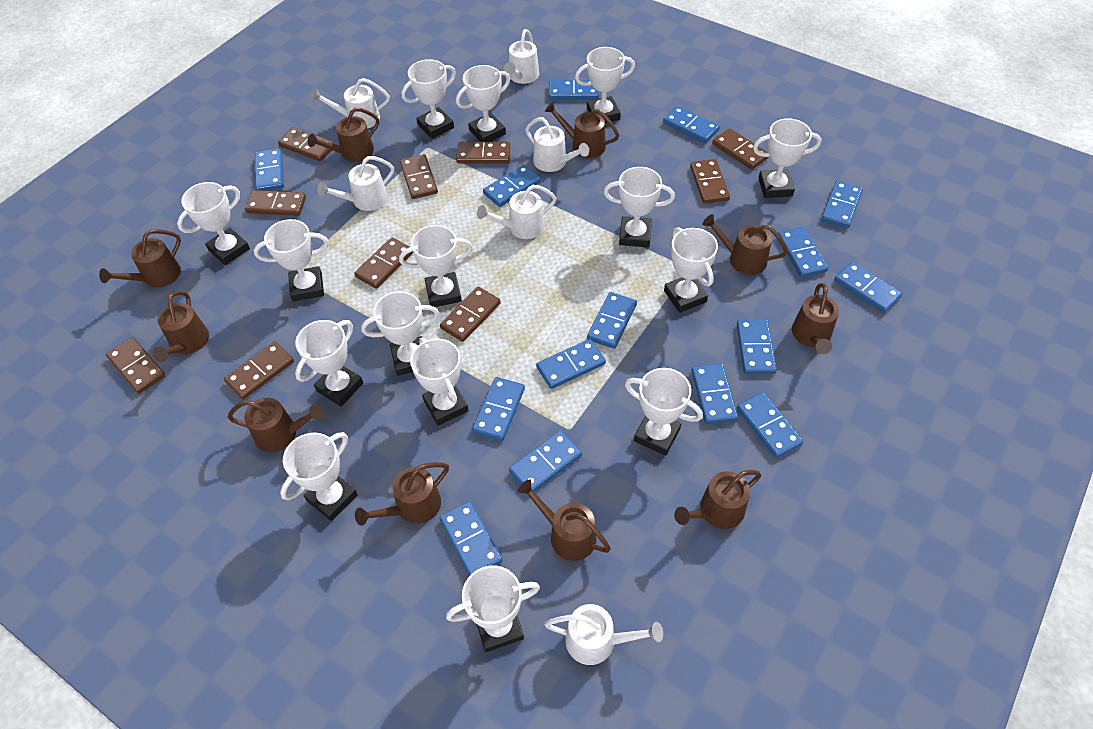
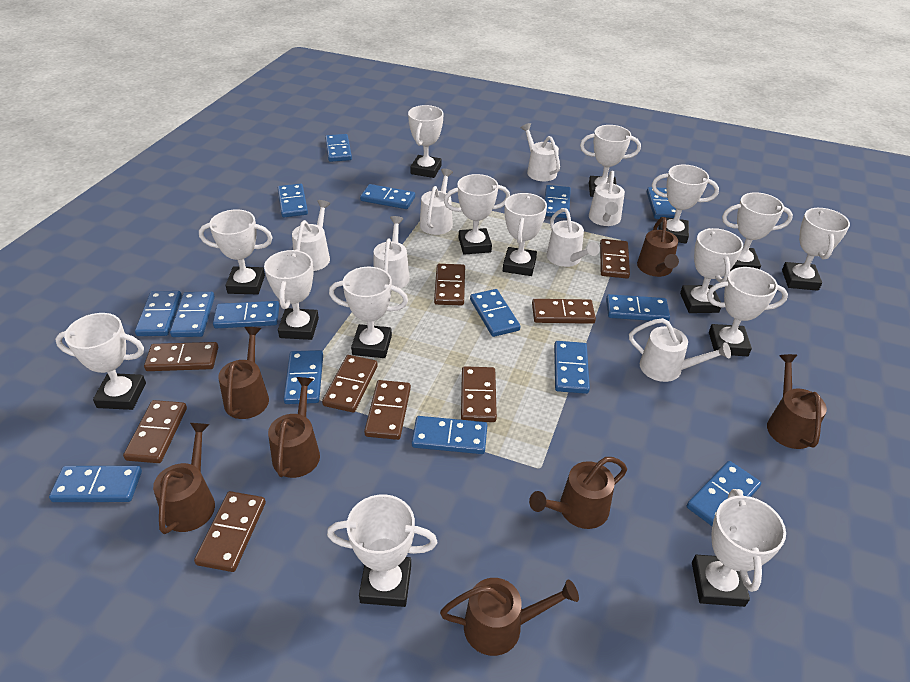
brown domino: 10 -> 9
brown watering can: 10 -> 7
white watering can: 6 -> 7

